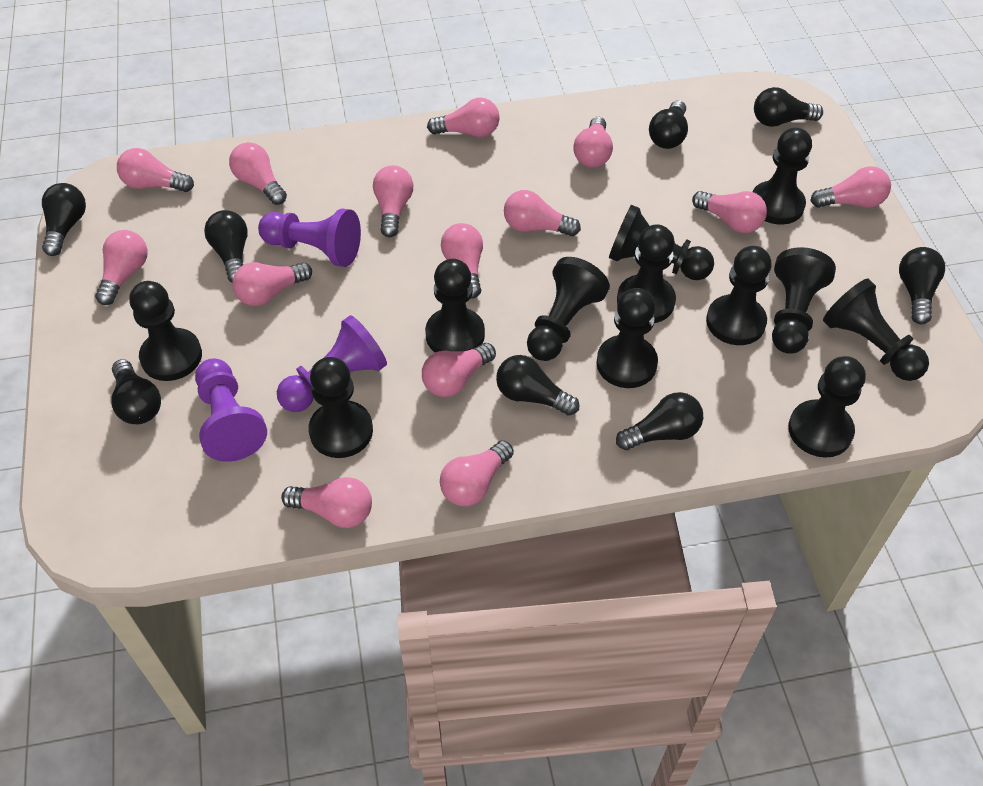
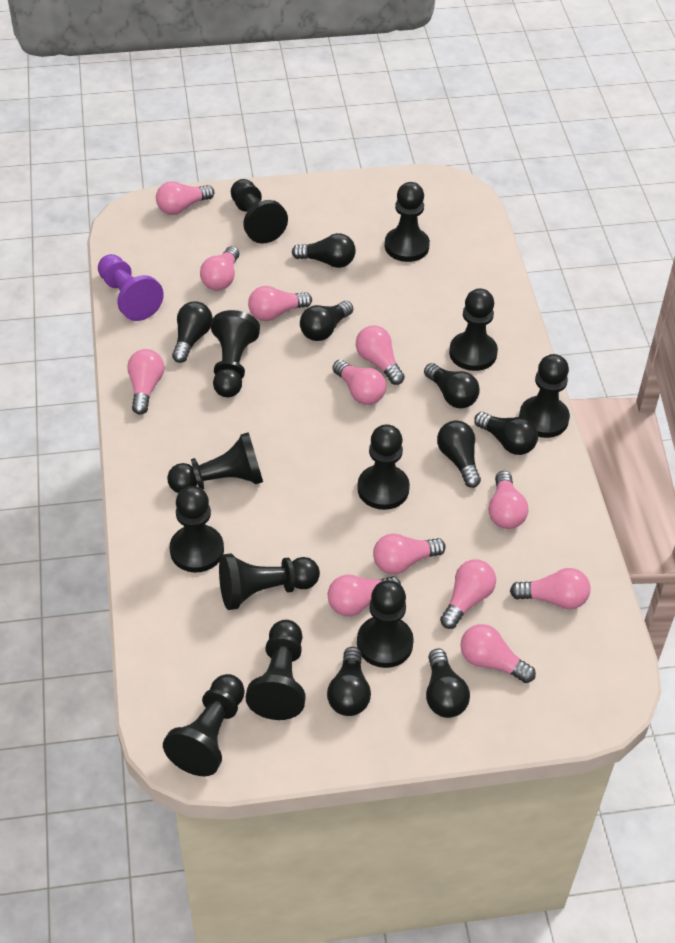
pink light bulb: 14 -> 12
purple pawn: 3 -> 1

